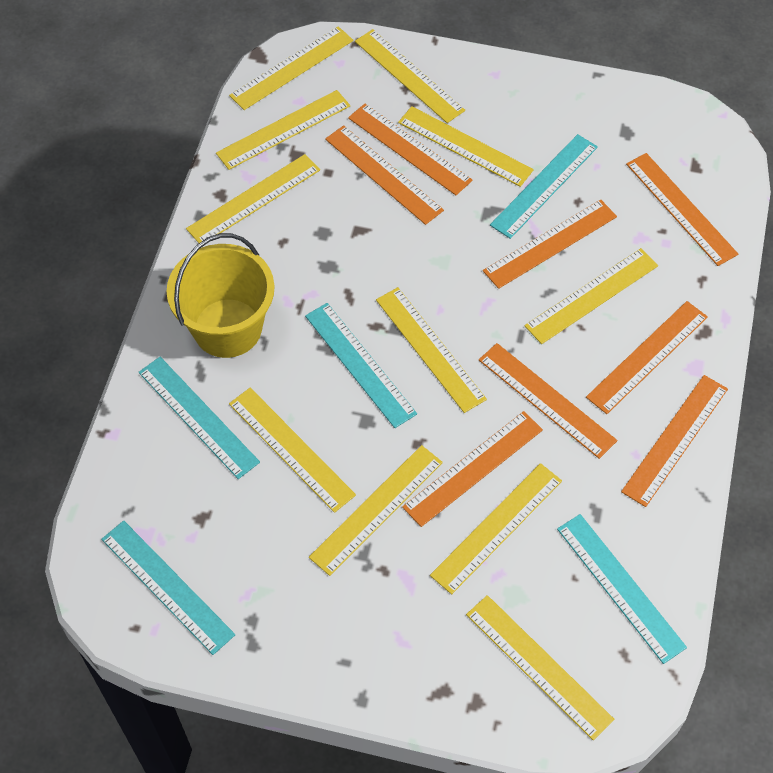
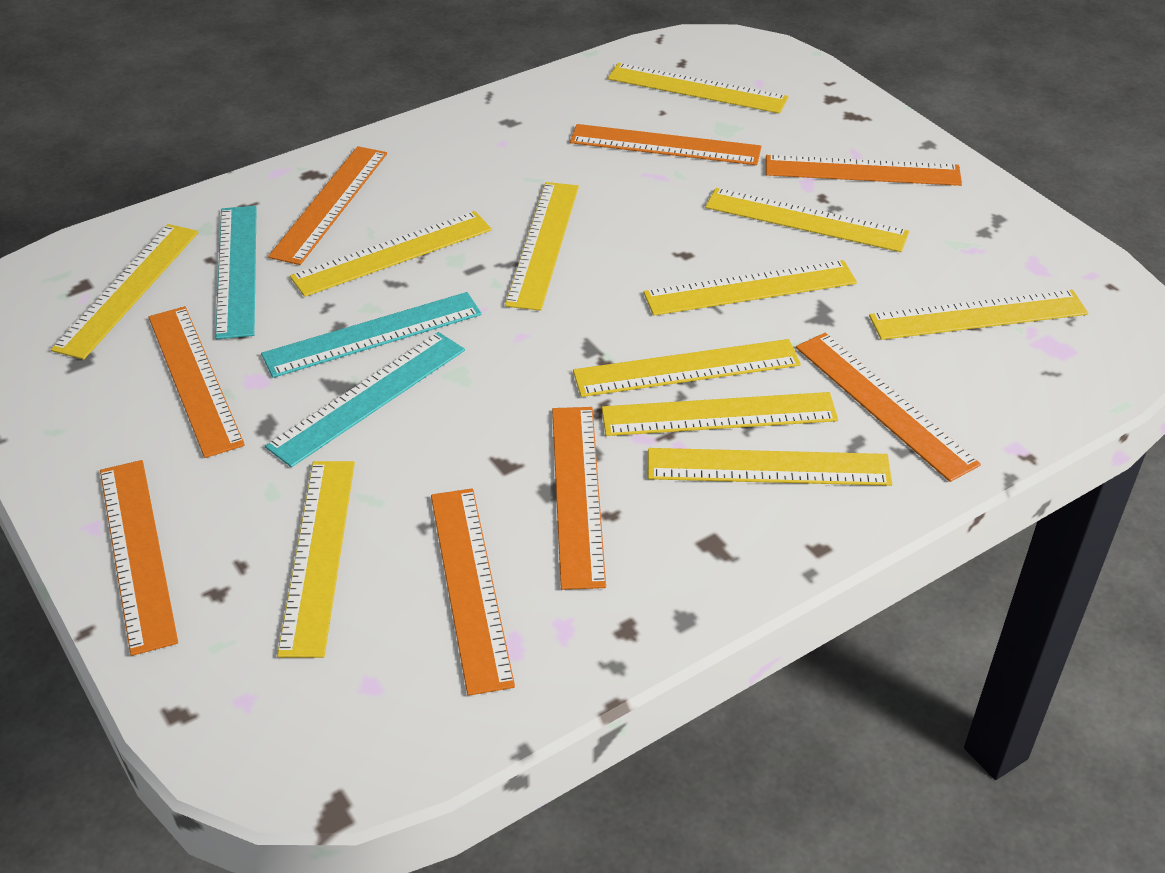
turquoise ruler: 5 -> 3
yellow bucket: 1 -> 0

